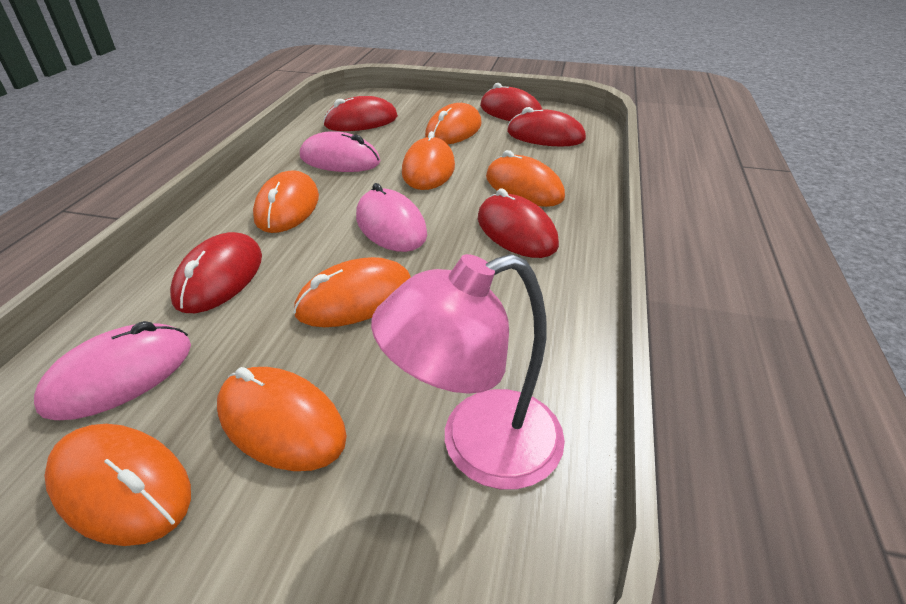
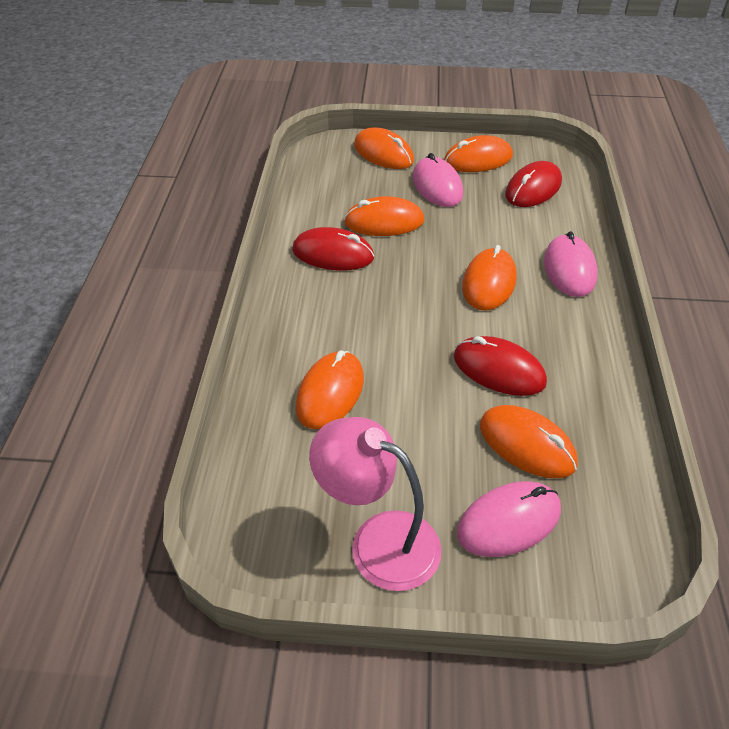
orange mouse: 7 -> 6
red mouse: 5 -> 3

